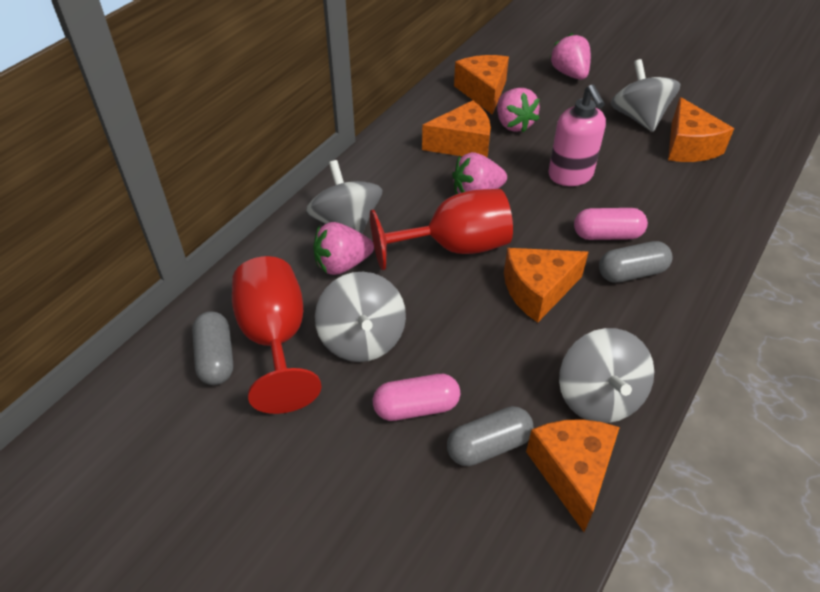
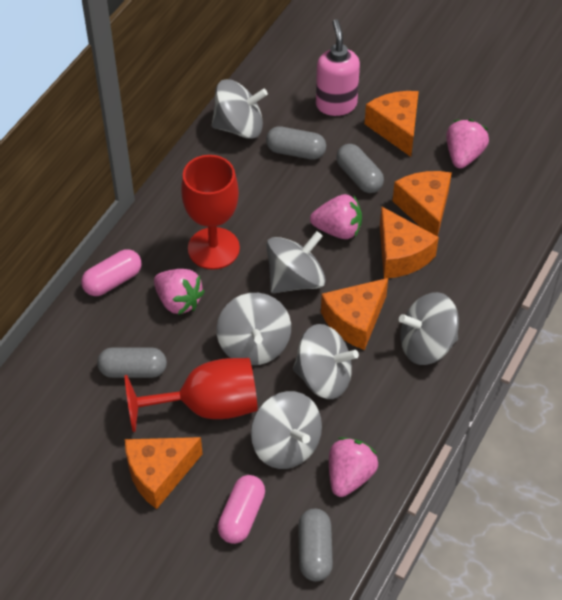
grey capsule: 3 -> 4
grey spinning top: 4 -> 6

